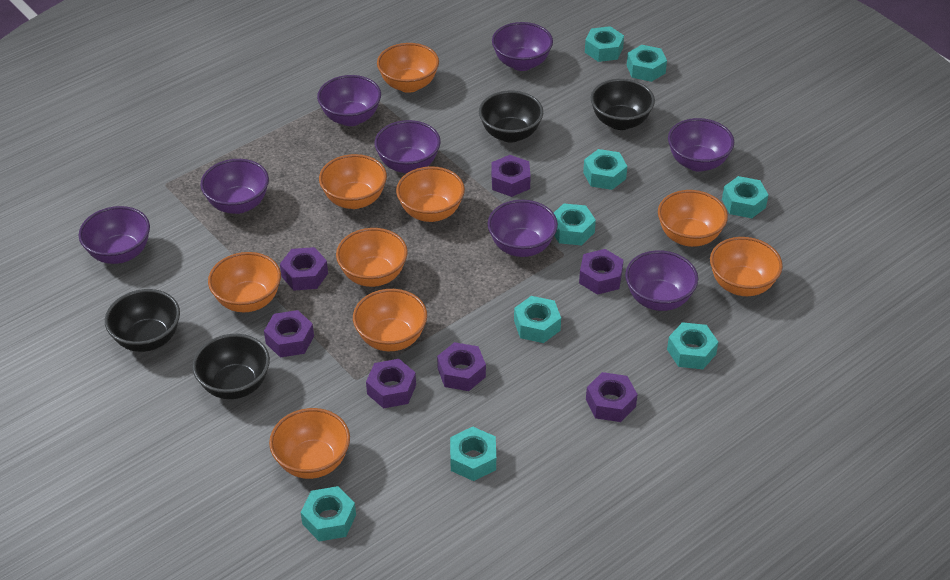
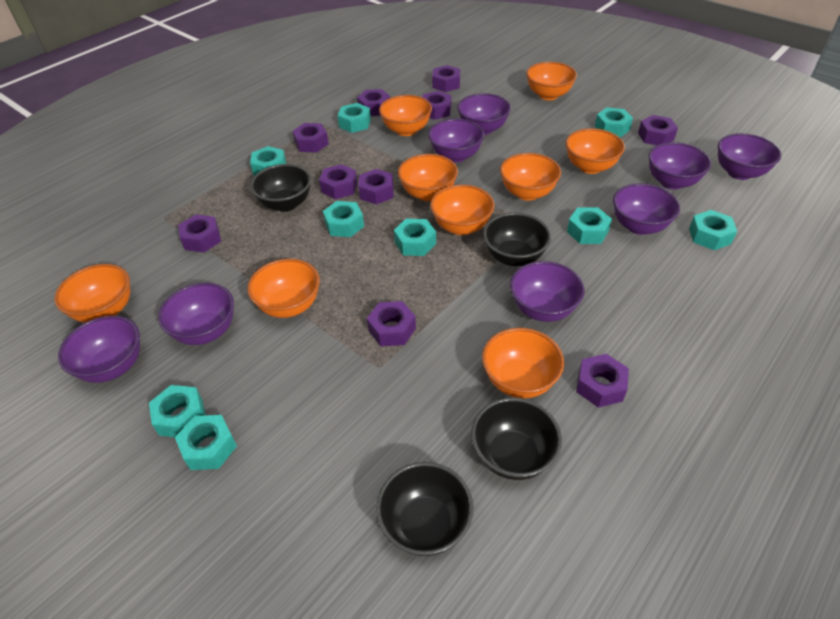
purple nut: 7 -> 10

